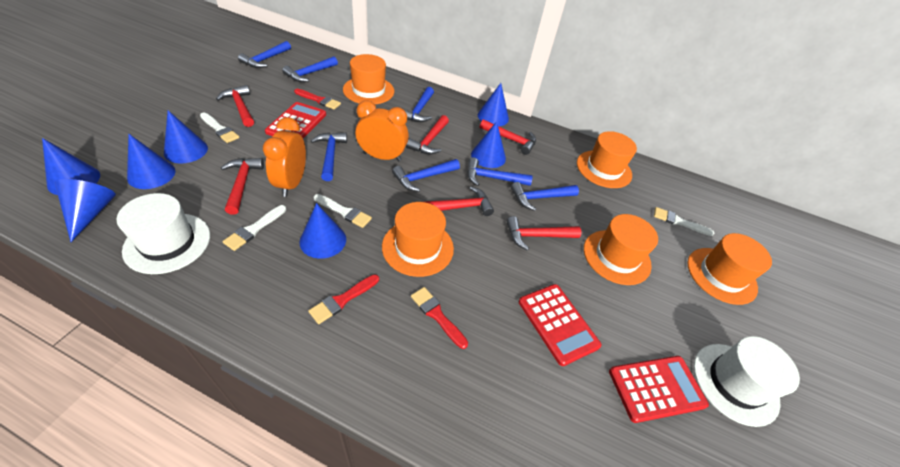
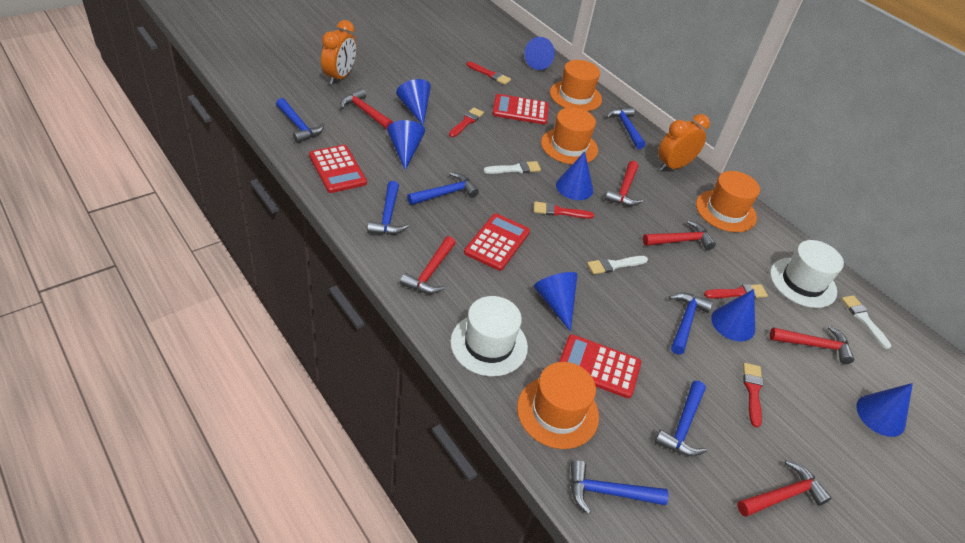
orange hat: 5 -> 4
red brush: 3 -> 5
red calculator: 3 -> 4
white brush: 4 -> 3

